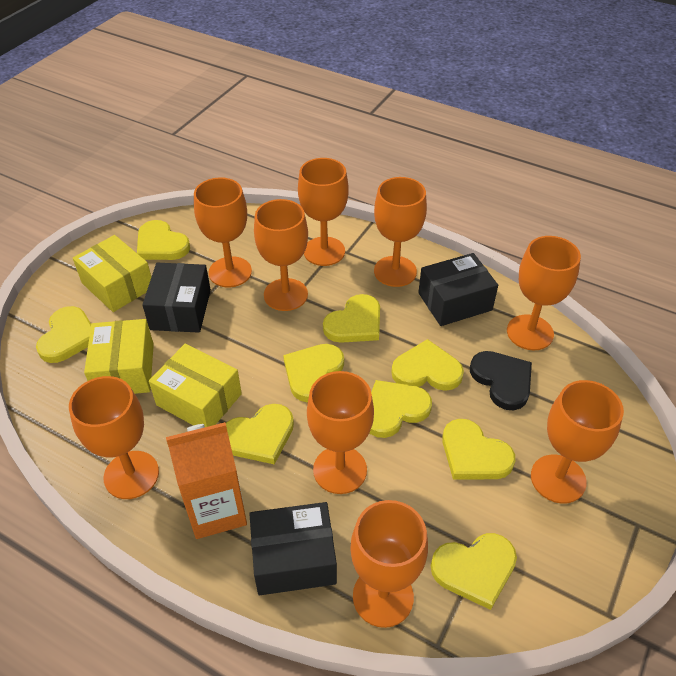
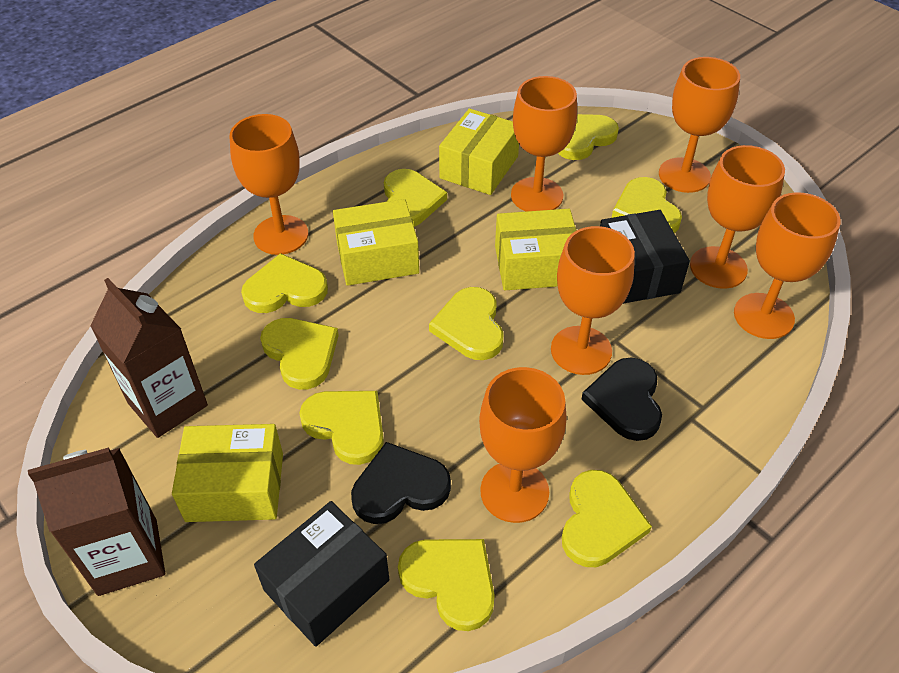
black box: 3 -> 2
black heart: 1 -> 2
brown carton: 0 -> 2
orange carton: 1 -> 0
orange goblet: 9 -> 7
yellow box: 3 -> 4

